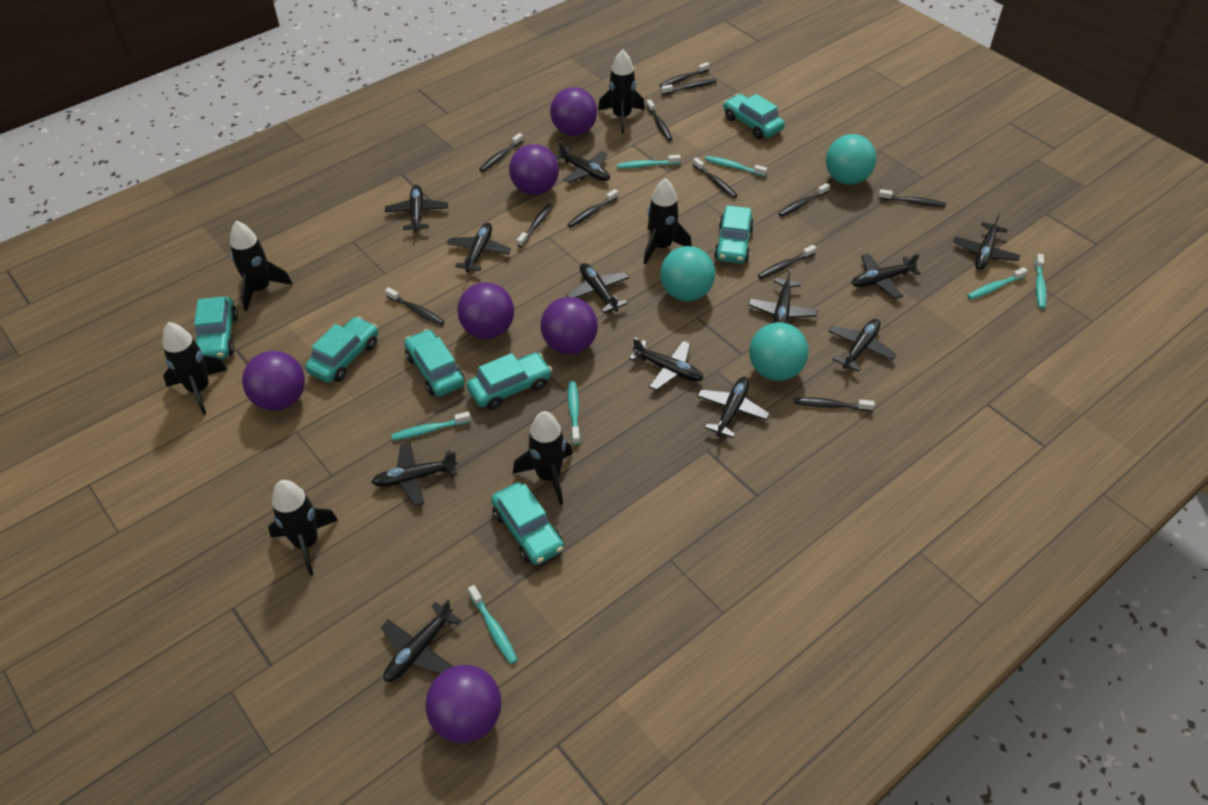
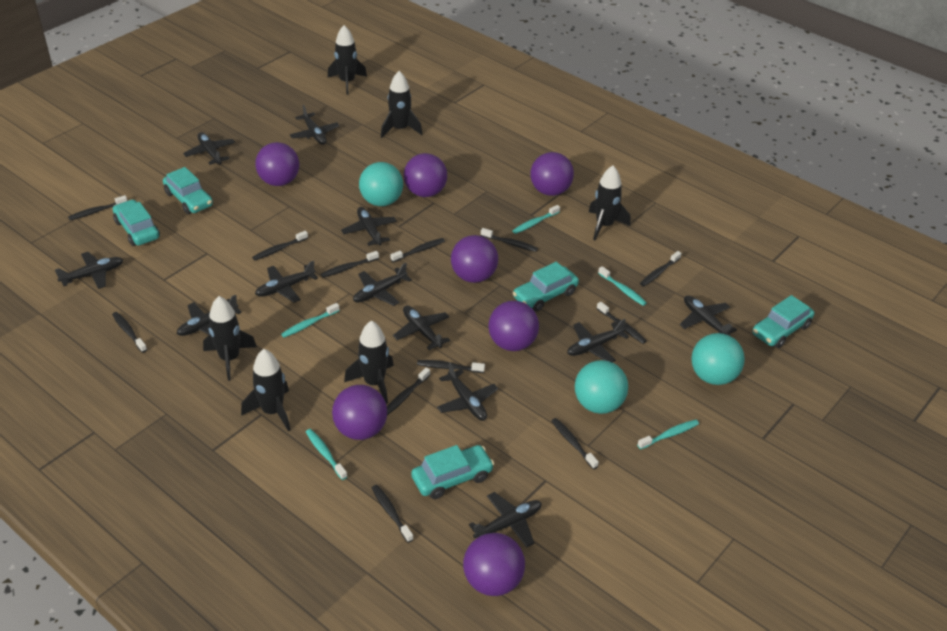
purple ball: 6 -> 7
turquoise car: 7 -> 5
turquoise toothbrush: 7 -> 5

